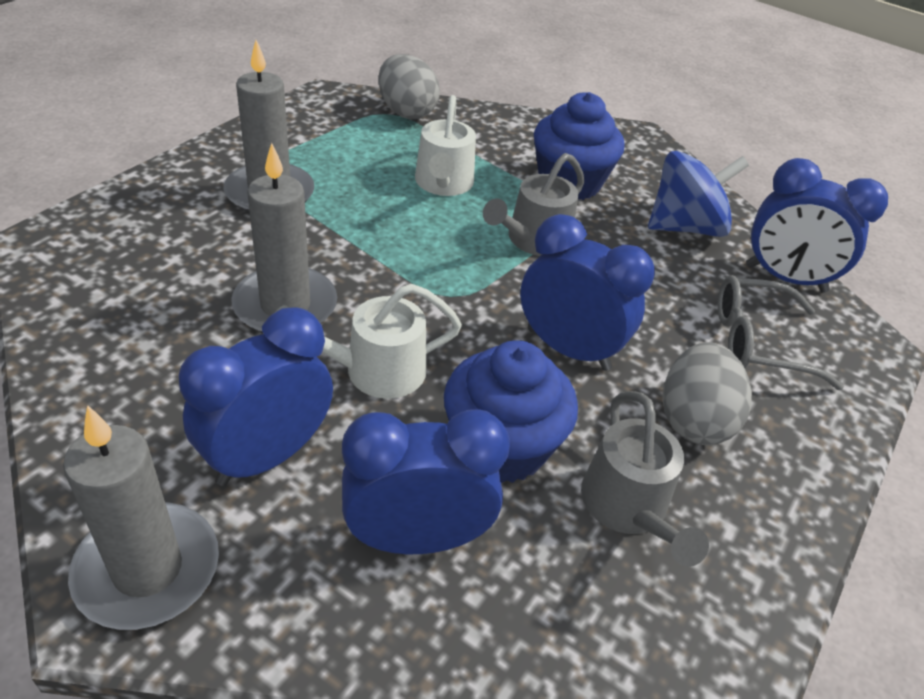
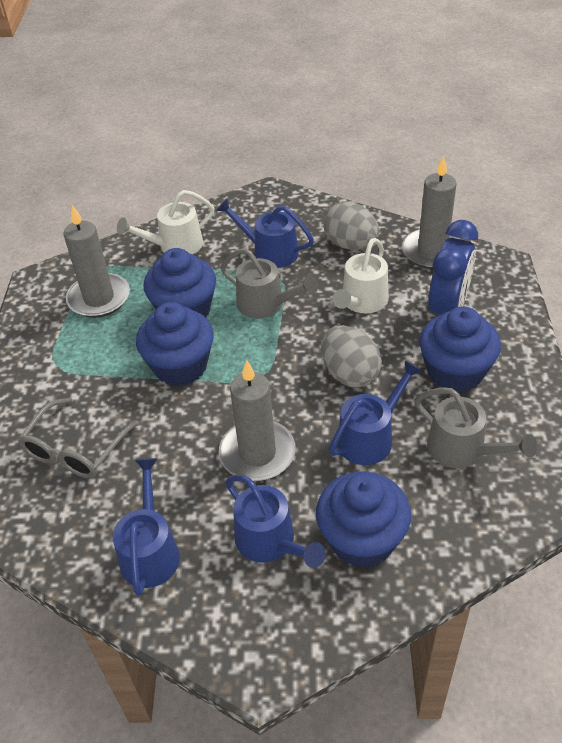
blue clock: 4 -> 1
blue cupcake: 2 -> 4
blue spinning top: 1 -> 0
blue watering can: 0 -> 4

